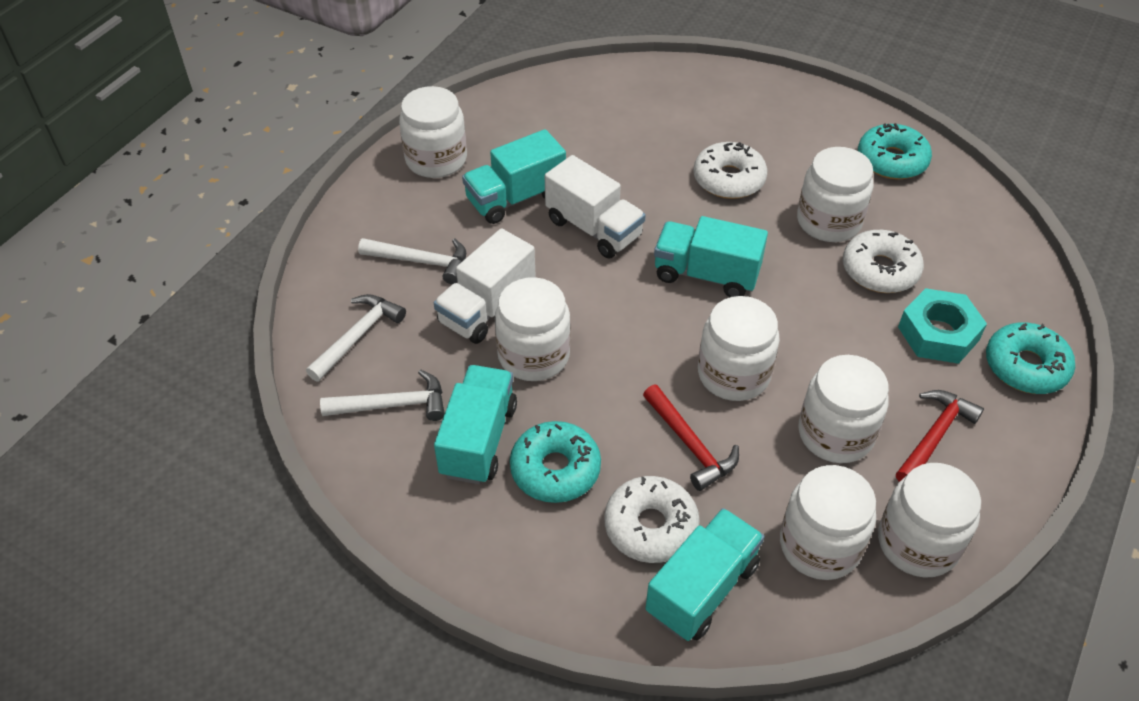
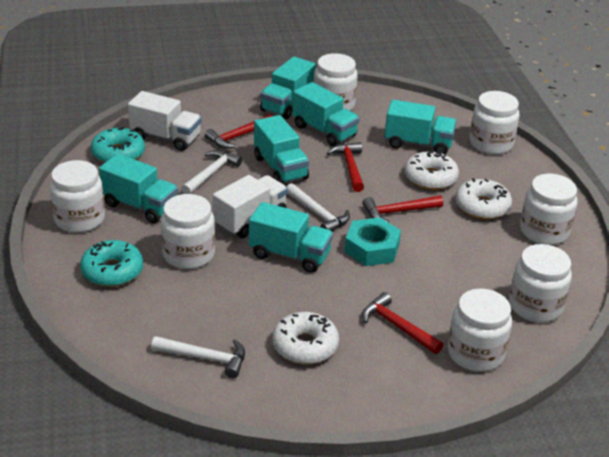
red hammer: 2 -> 4
turquoise donut: 3 -> 2
turquoise truck: 4 -> 6

